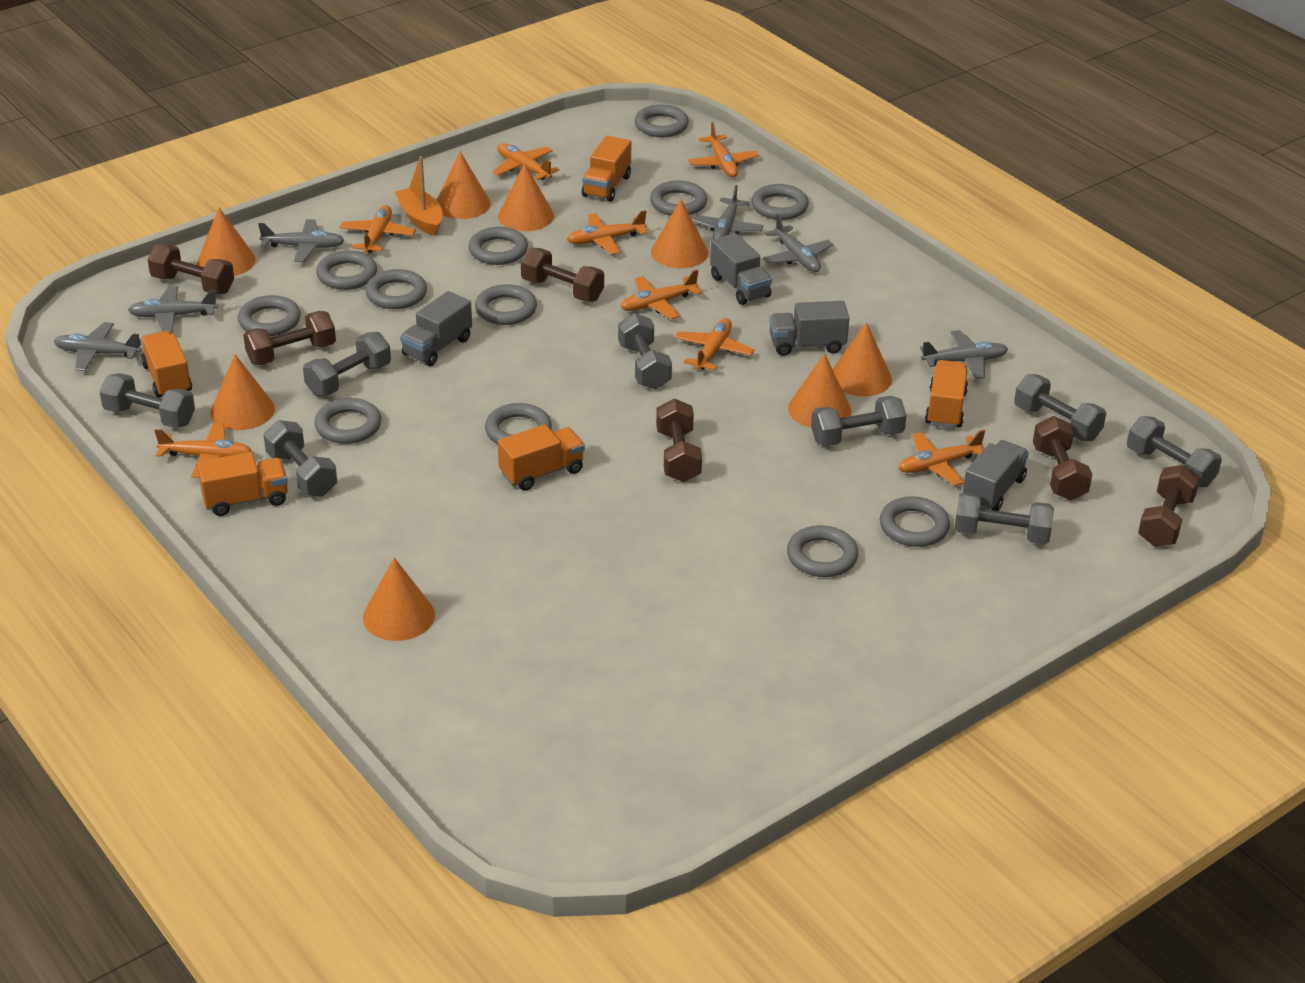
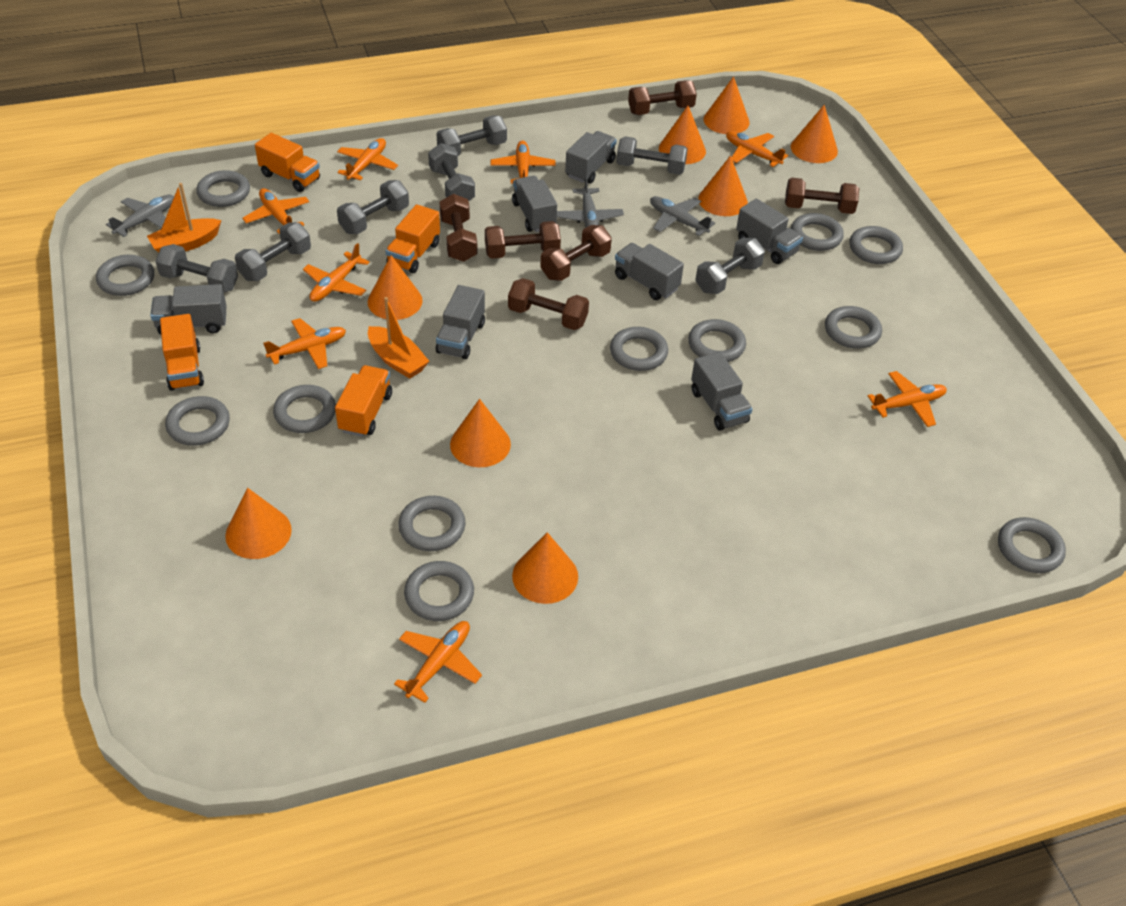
grey dumbbell: 8 -> 7
grey plane: 6 -> 3
grey truck: 4 -> 7
orange boat: 1 -> 2
orange truck: 5 -> 4

